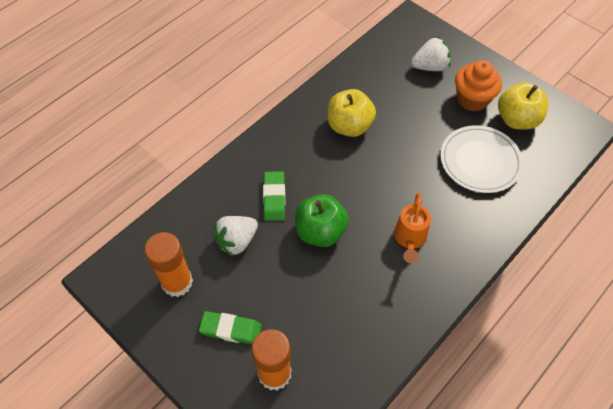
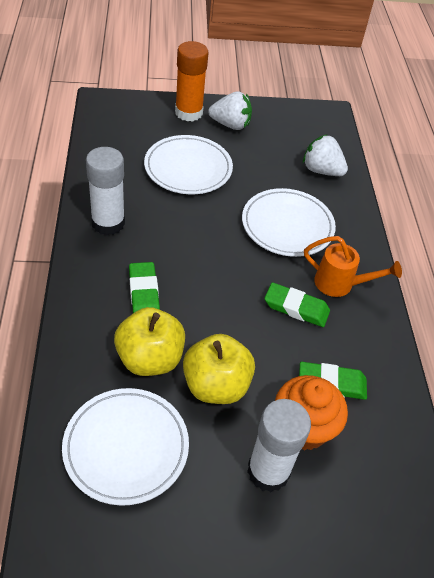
green apple: 1 -> 0
green eraser: 2 -> 3
orange glue stick: 2 -> 1
white glue stick: 0 -> 2
white plate: 1 -> 3

